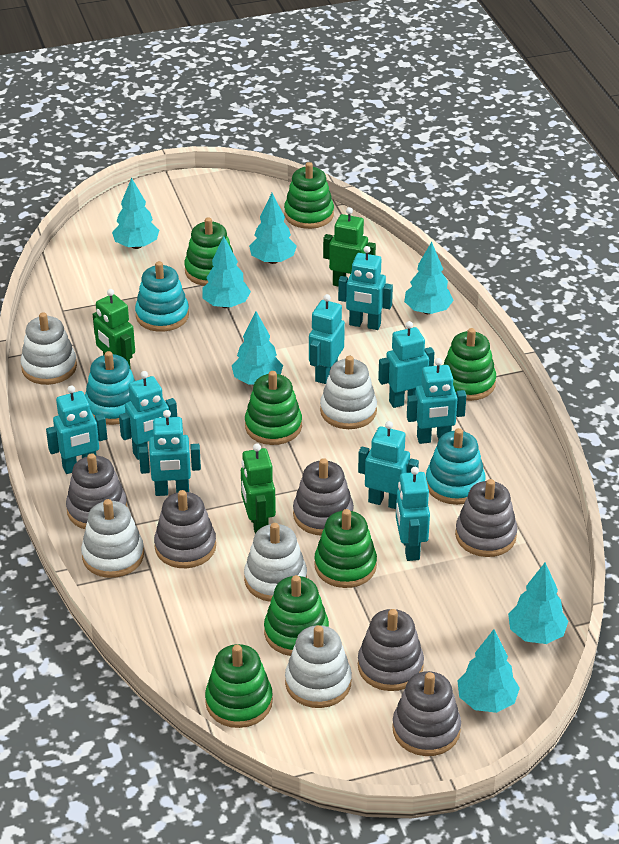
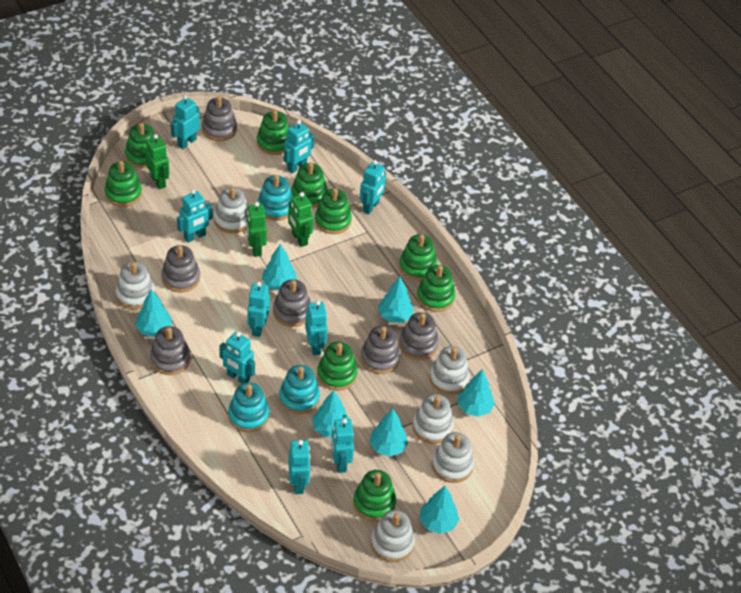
green stacking toy: 7 -> 9
white stacking toy: 5 -> 6

